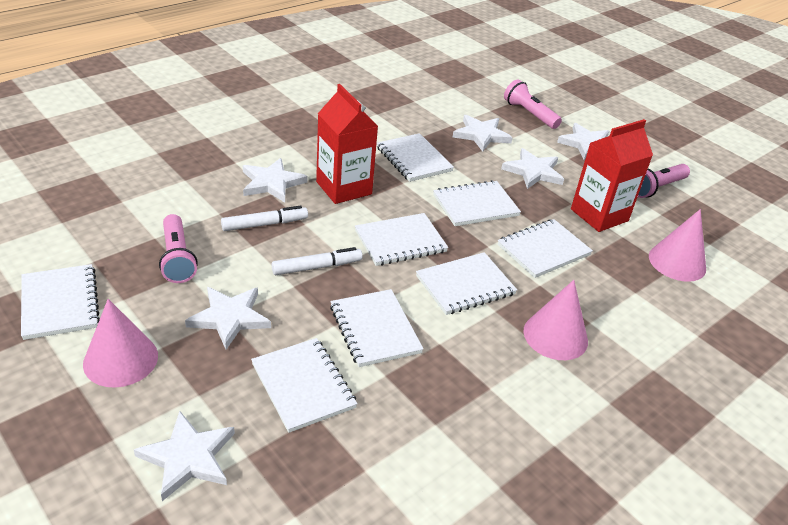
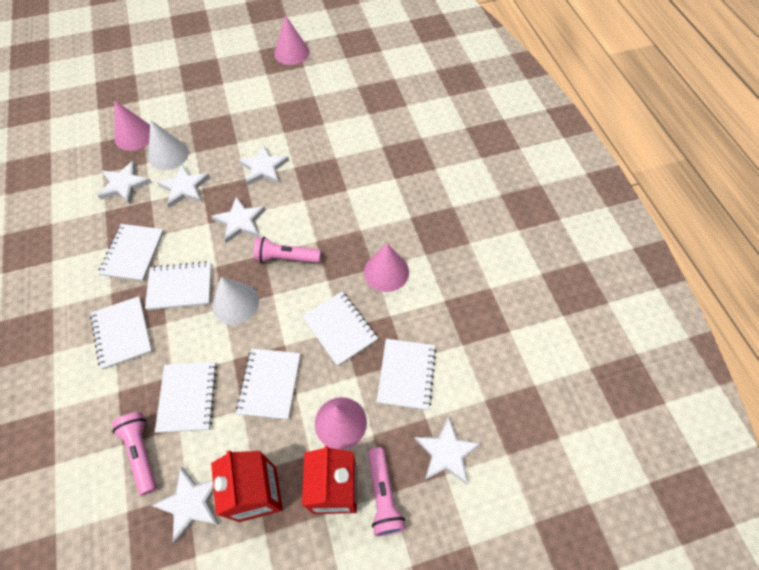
pink cone: 3 -> 4
white cone: 0 -> 2
white marker: 2 -> 0
white notebook: 8 -> 7

